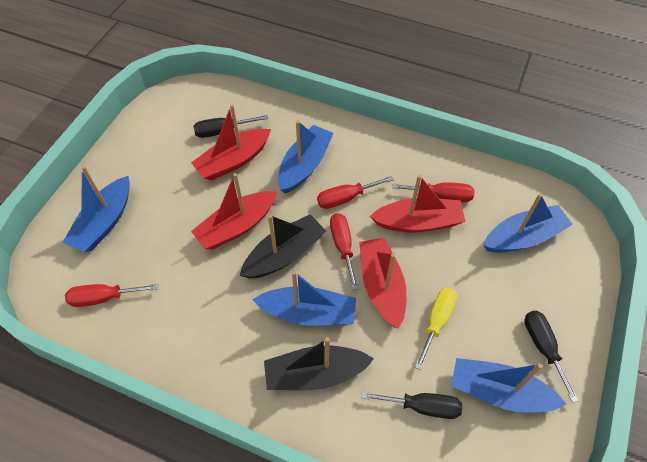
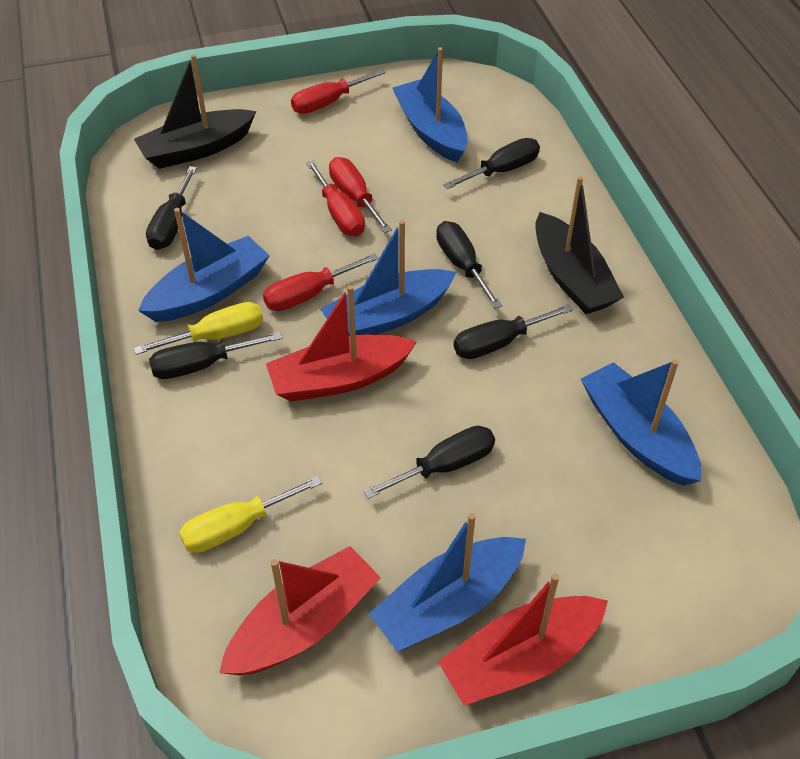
black screwdriver: 3 -> 6
red boat: 4 -> 3
yellow screwdriver: 1 -> 2

